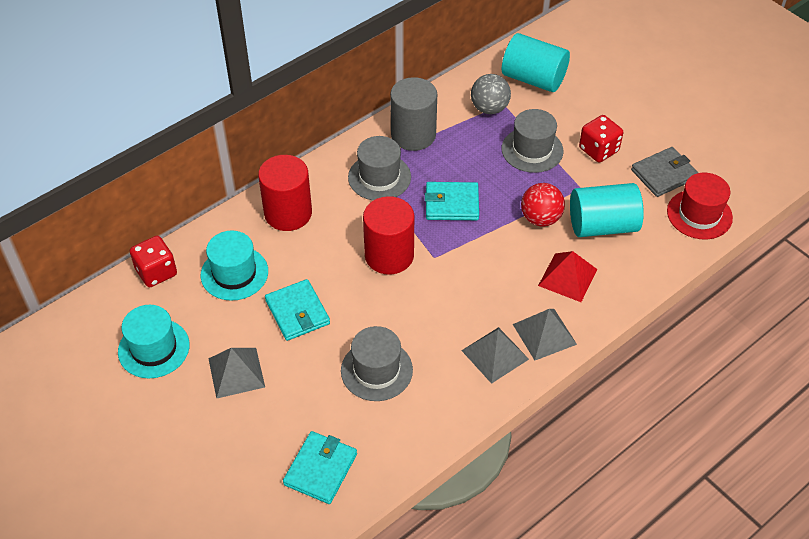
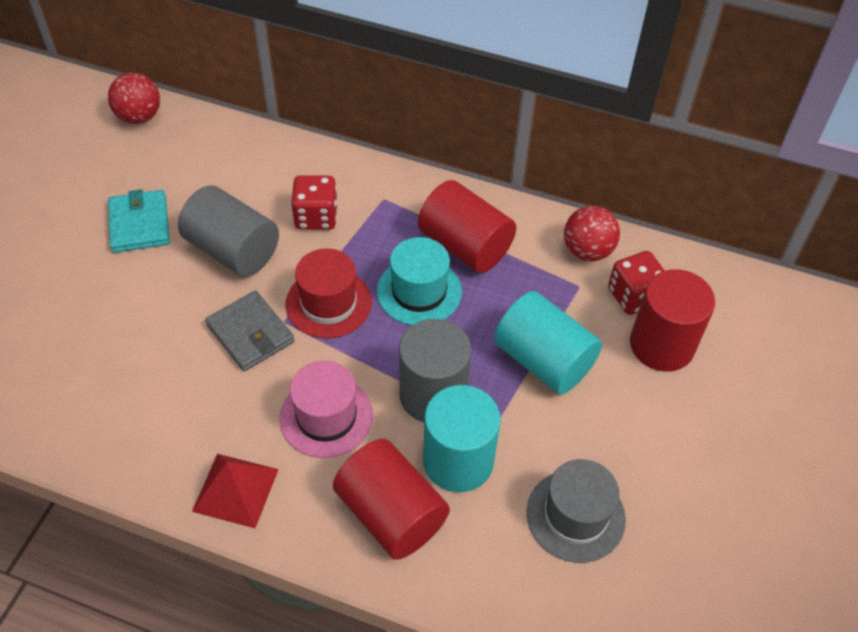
grey ball: 1 -> 0
grey cylinder: 1 -> 2
grey hat: 3 -> 1
grey pyramid: 3 -> 0
pink hat: 0 -> 1
red ball: 1 -> 2
red cylinder: 2 -> 3
turquoise hat: 2 -> 1
turquoise wallet: 3 -> 1

